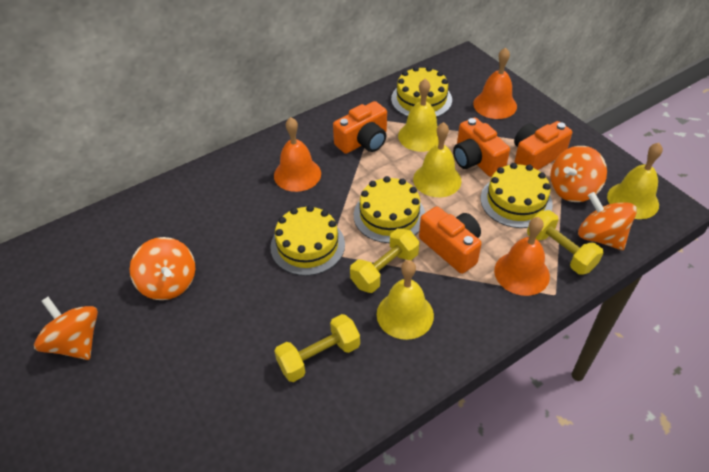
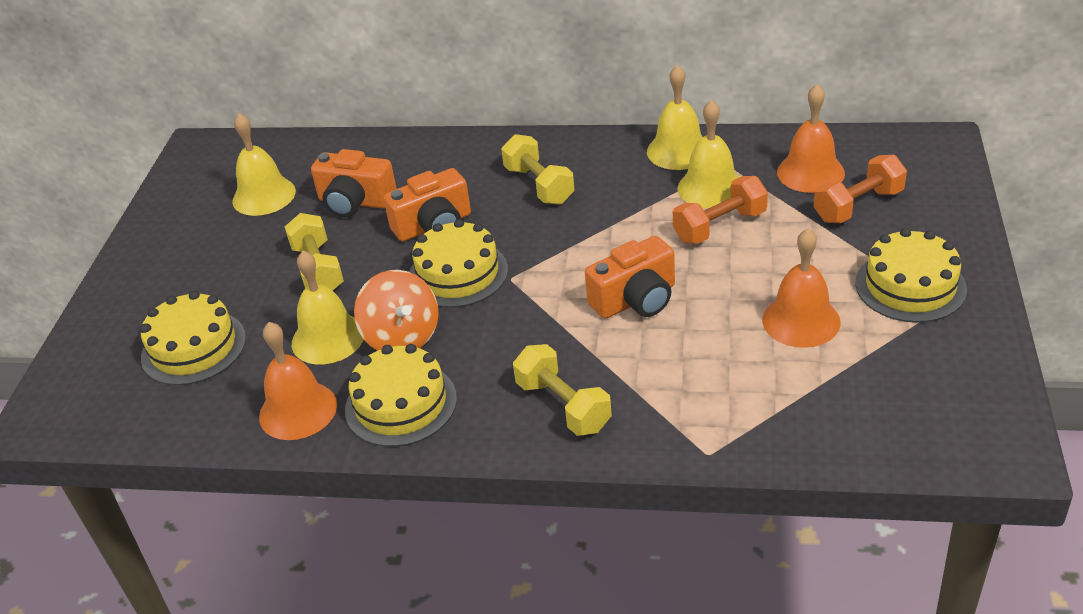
orange camera: 4 -> 3
orange dumbbell: 0 -> 2
orange spinning top: 4 -> 1

